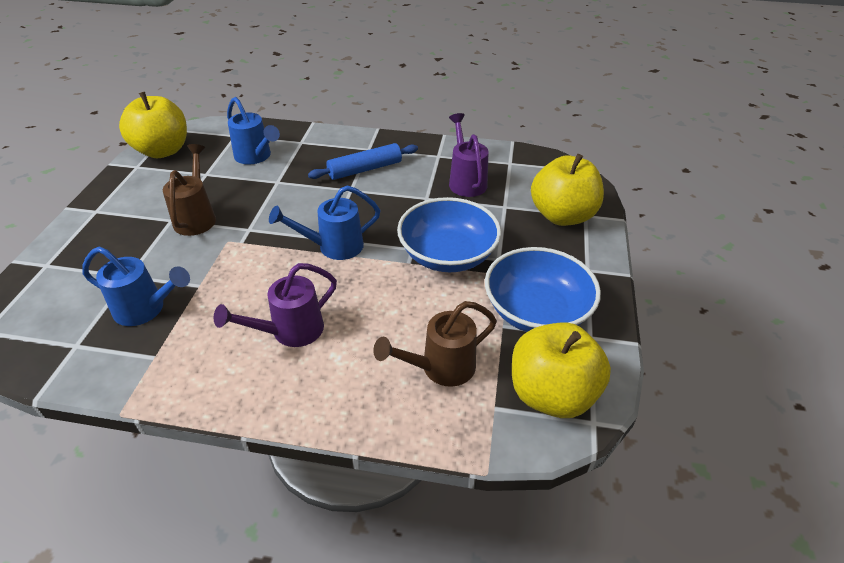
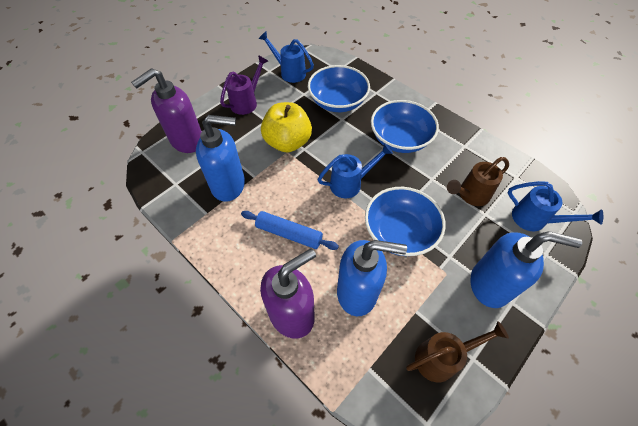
blue bowl: 2 -> 3
blue soap dispenser: 0 -> 3
purple soap dispenser: 0 -> 2
purple watering can: 2 -> 1
yellow apple: 3 -> 1

